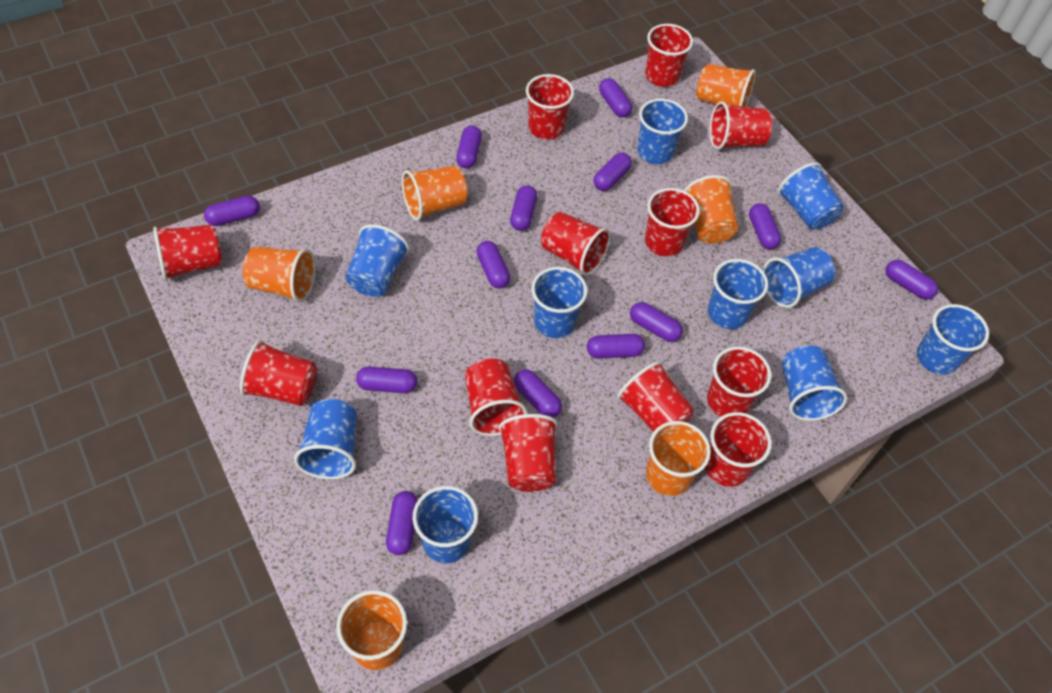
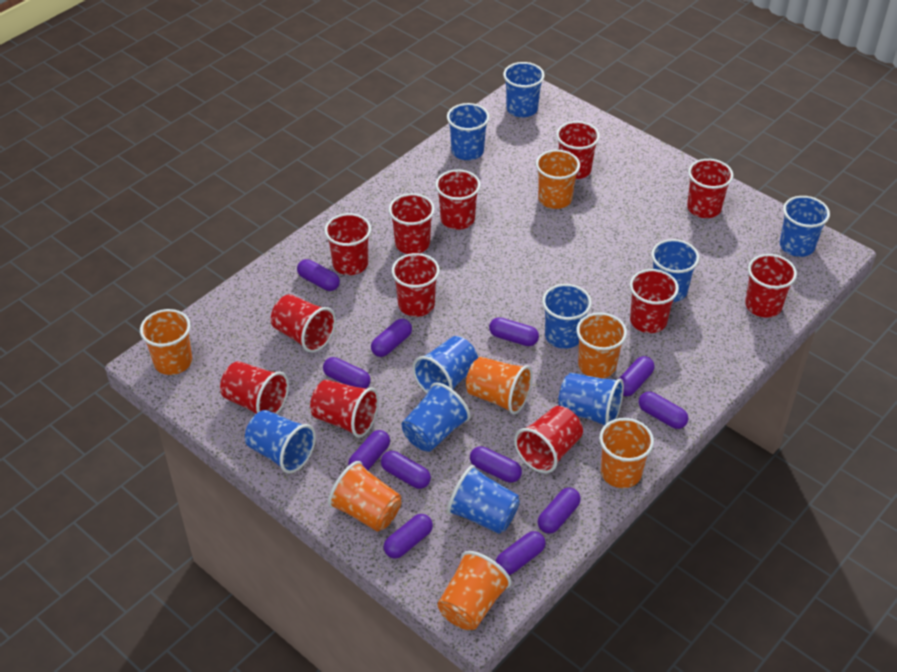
orange cup: 6 -> 7
purple capsule: 13 -> 12

